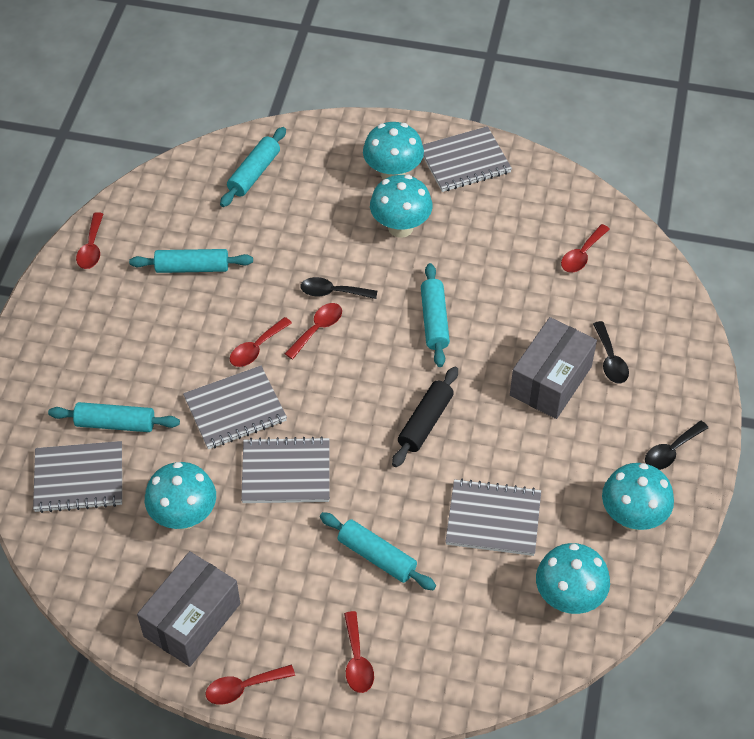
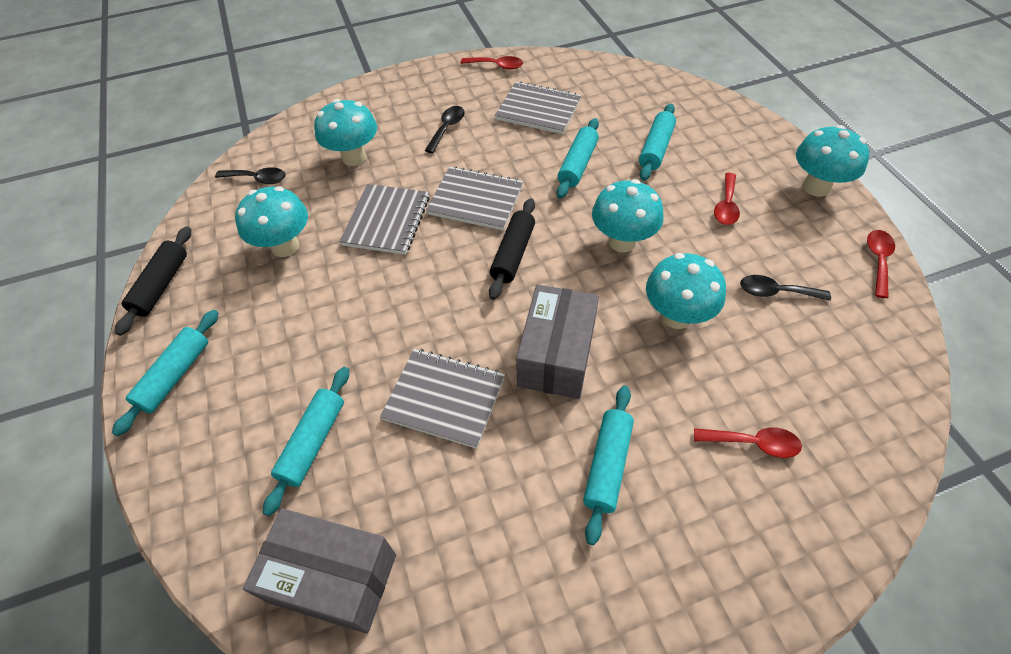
black rolling pin: 1 -> 2
grey notebook: 5 -> 4
red spoon: 6 -> 4

